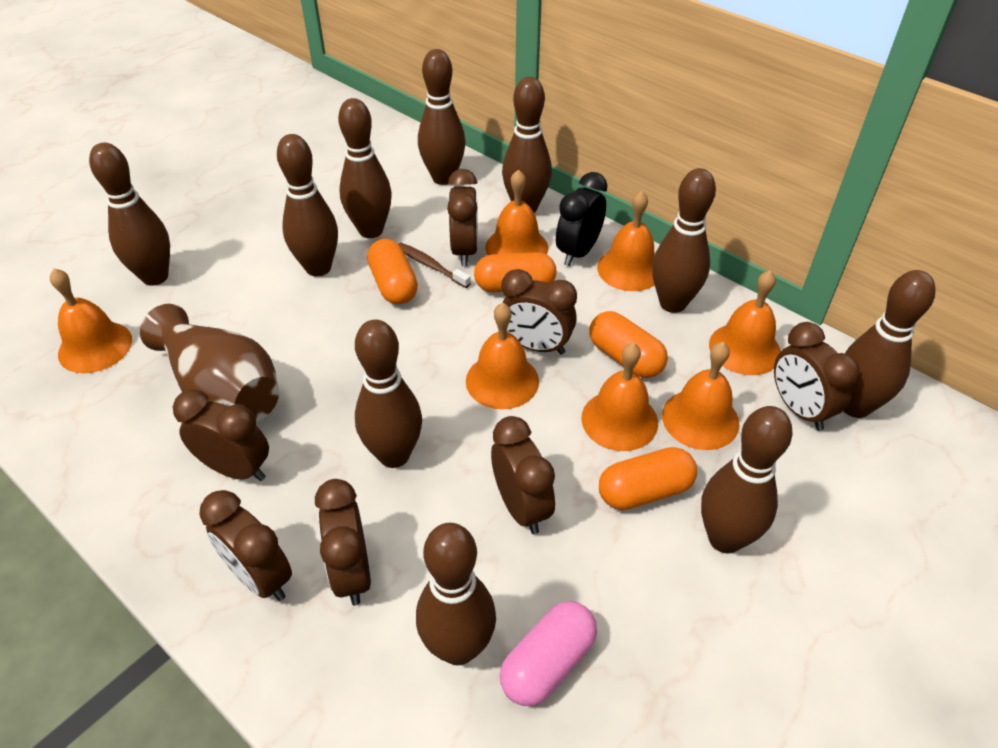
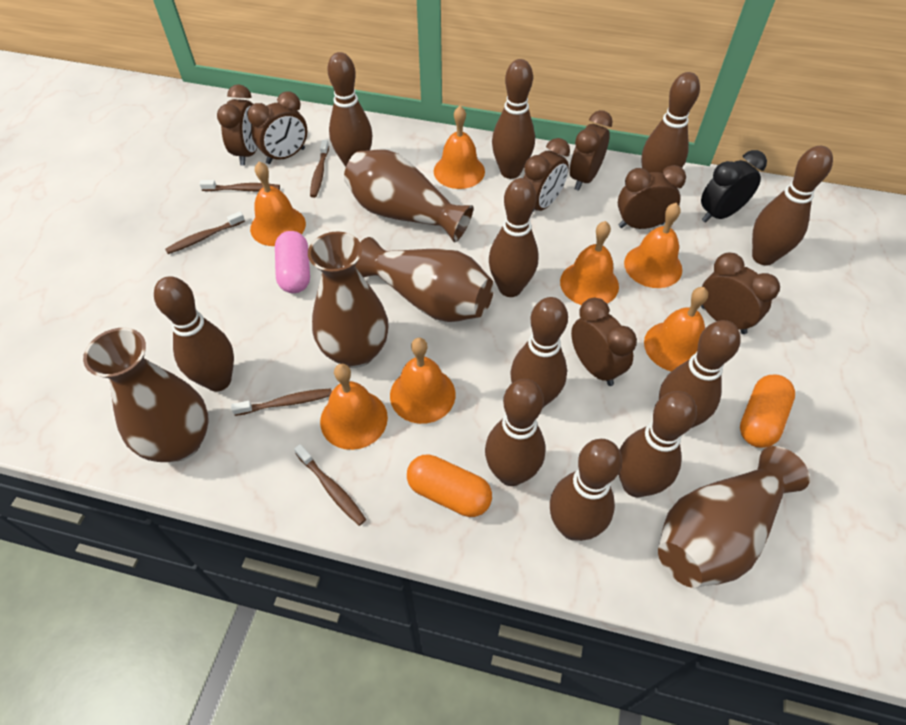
brown bowling pin: 10 -> 11
brown toothbrush: 1 -> 5
brown vase: 1 -> 5
orange capsule: 4 -> 2

